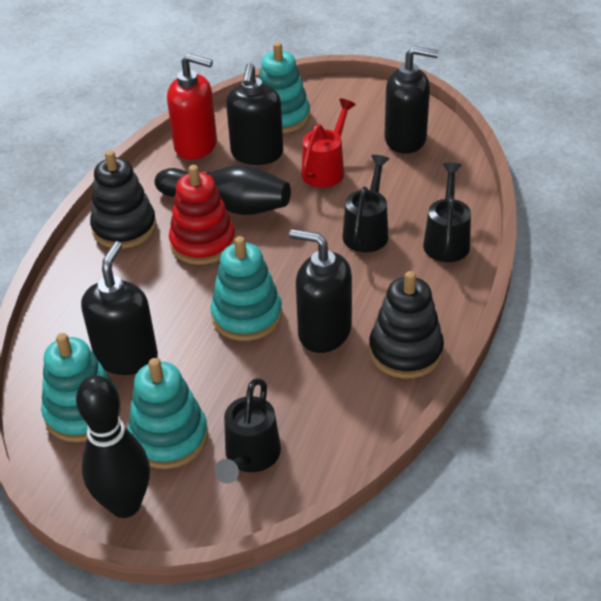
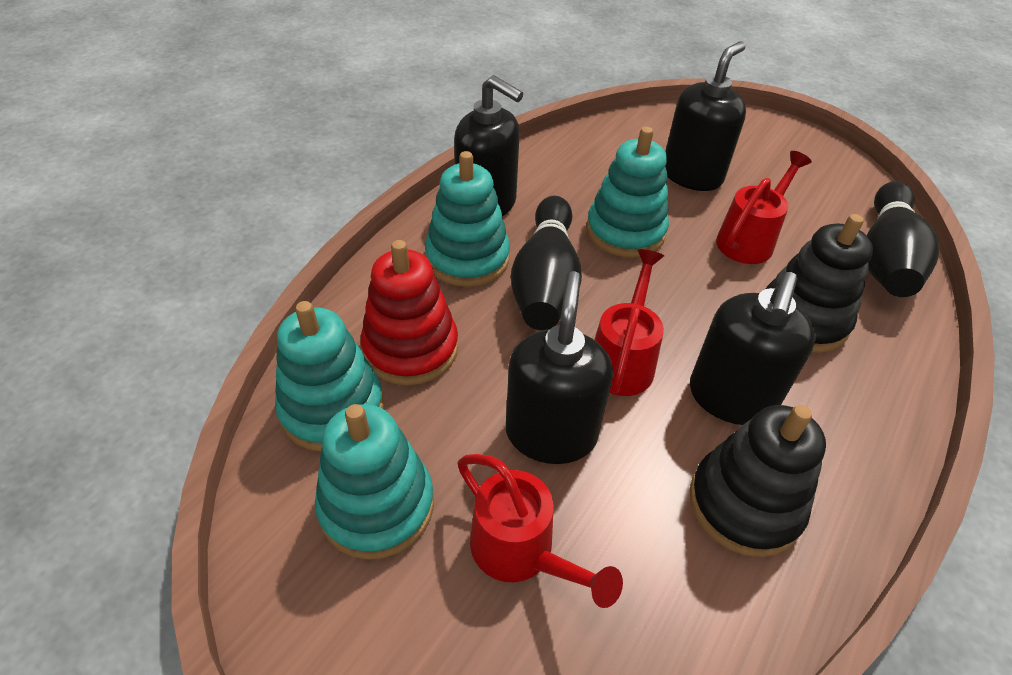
black watering can: 3 -> 0
red soap dispenser: 1 -> 0
red watering can: 1 -> 3

